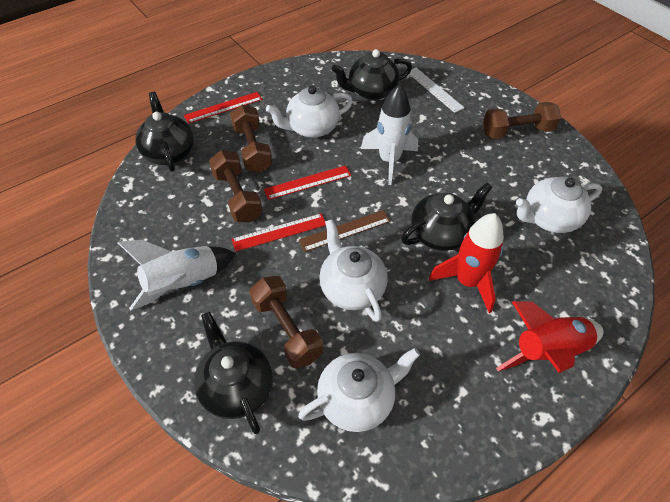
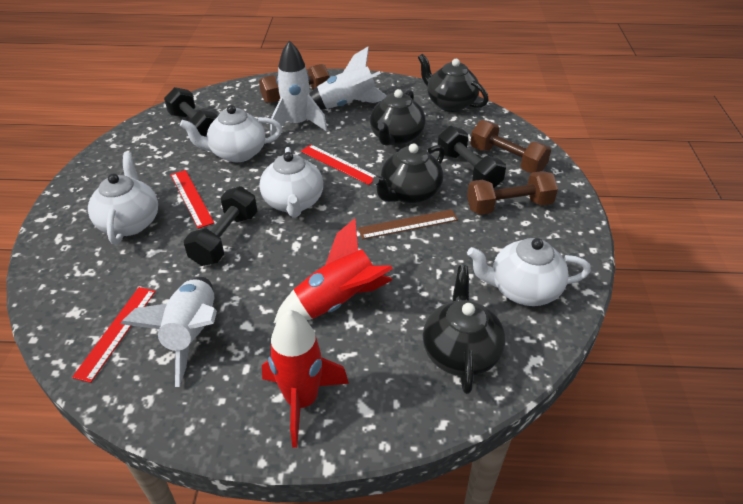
black dumbbell: 0 -> 3
brown dumbbell: 4 -> 3
white rocket: 2 -> 3
white ruler: 1 -> 0

